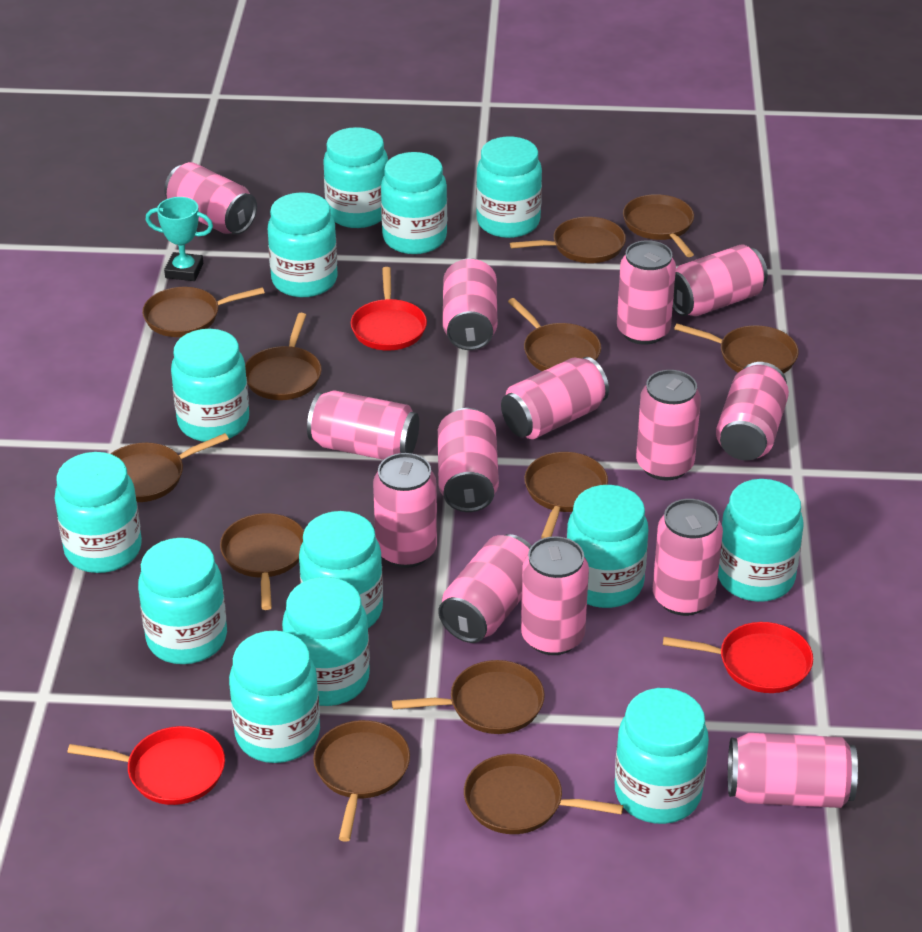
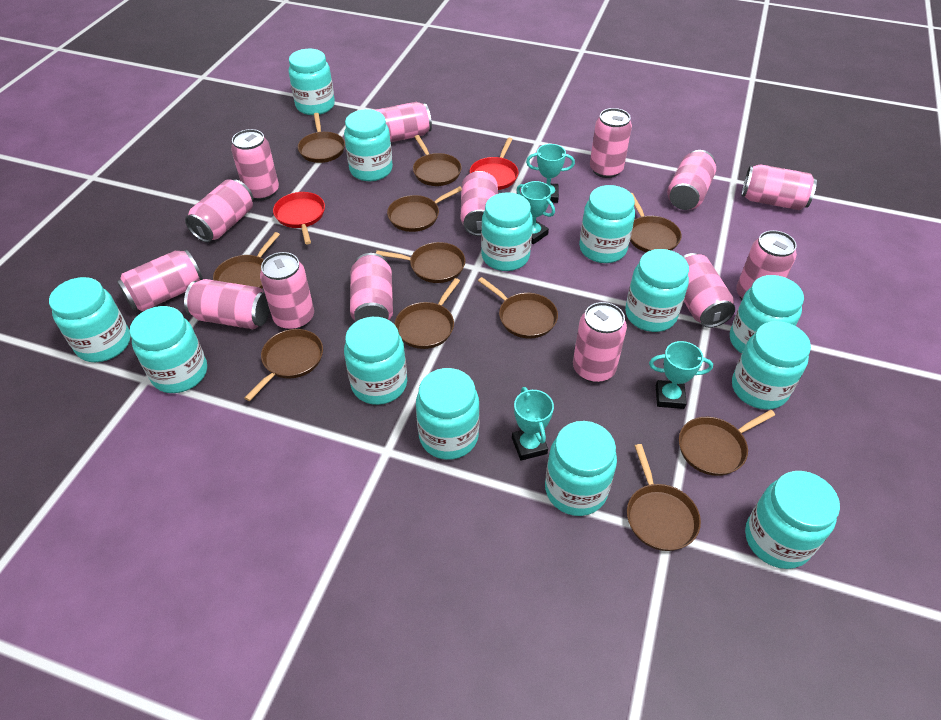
brown pan: 12 -> 11
red pan: 3 -> 2
turquoise trophy: 1 -> 4

